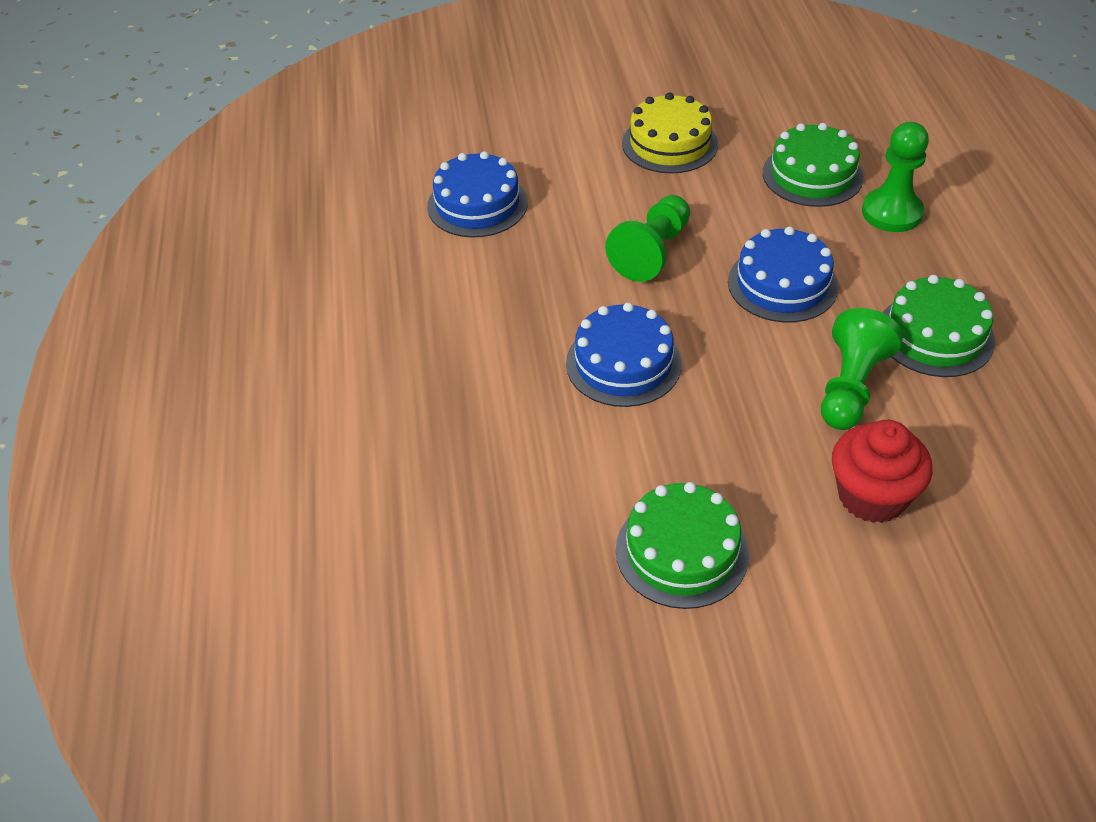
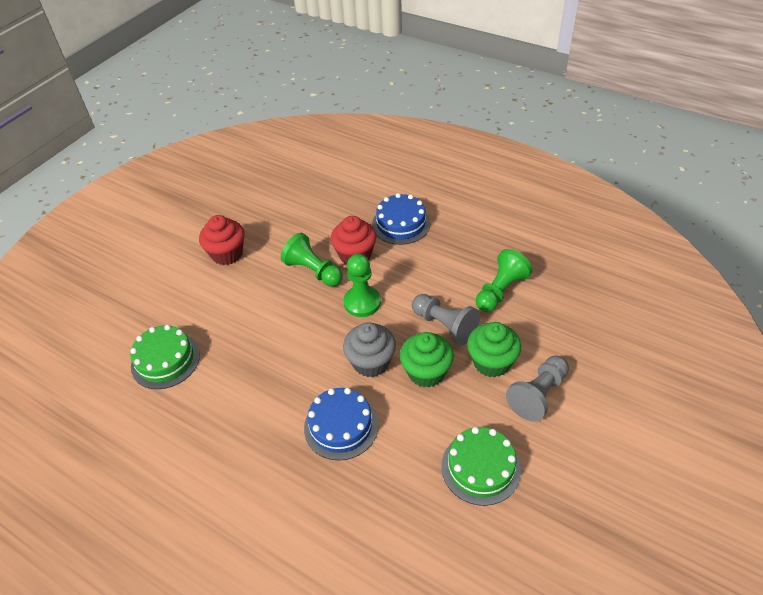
blue cake: 3 -> 2
green cake: 3 -> 2
green cupcake: 0 -> 2
grey cupcake: 0 -> 1
grey pawn: 0 -> 2
red cupcake: 1 -> 2
yellow cake: 1 -> 0

